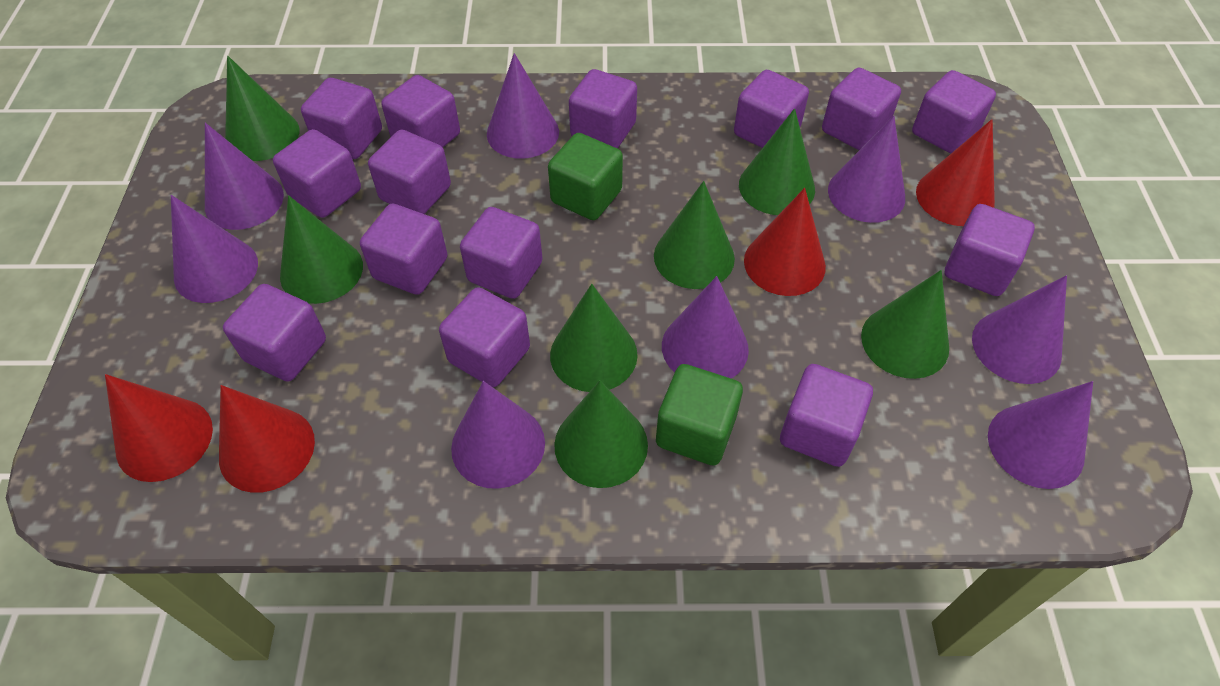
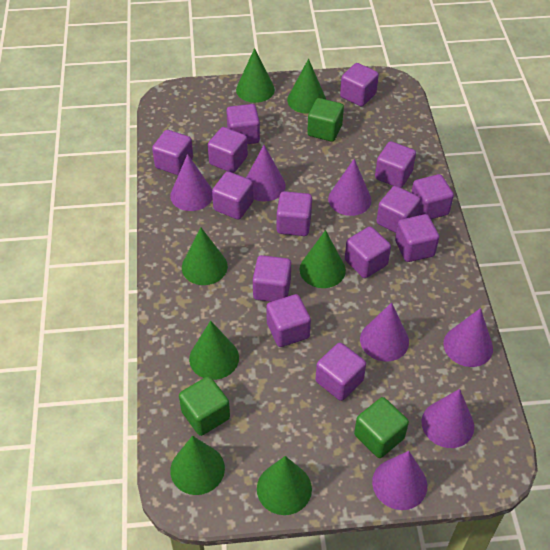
green cube: 2 -> 3
purple cone: 8 -> 7
red cone: 4 -> 0

